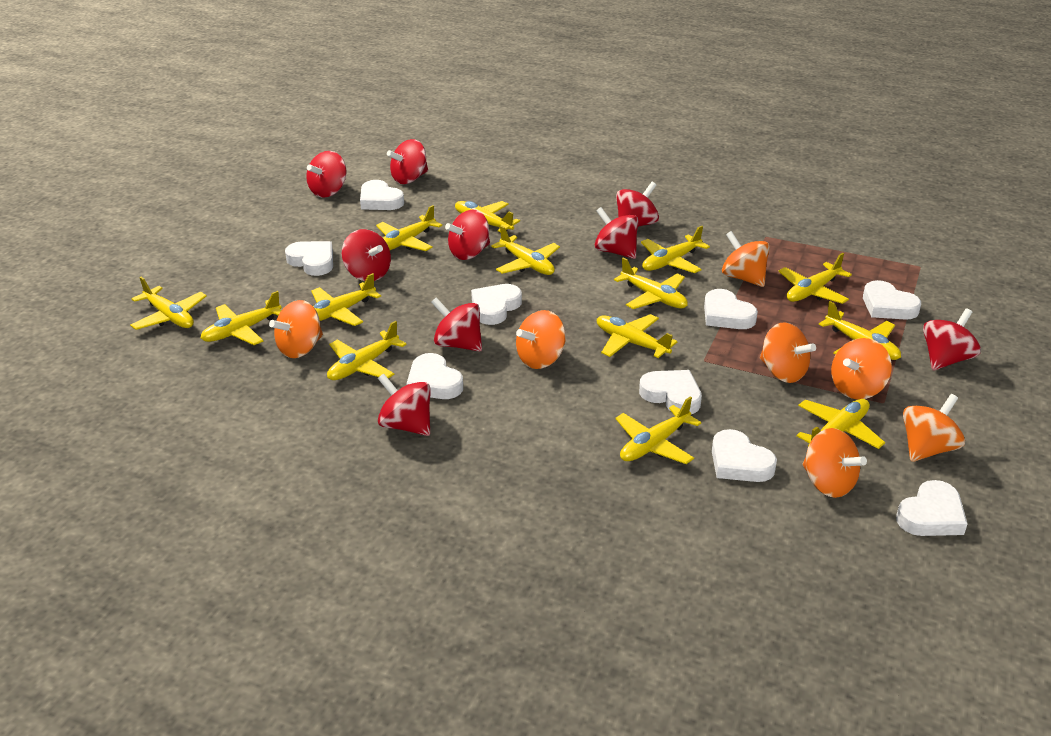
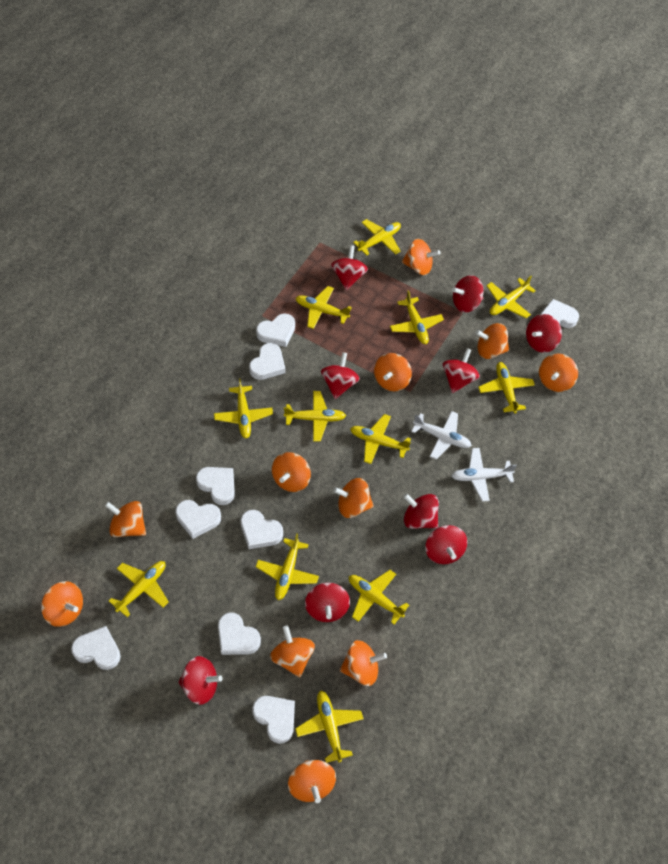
orange spinning top: 7 -> 11
white plane: 0 -> 2
yellow plane: 14 -> 12

